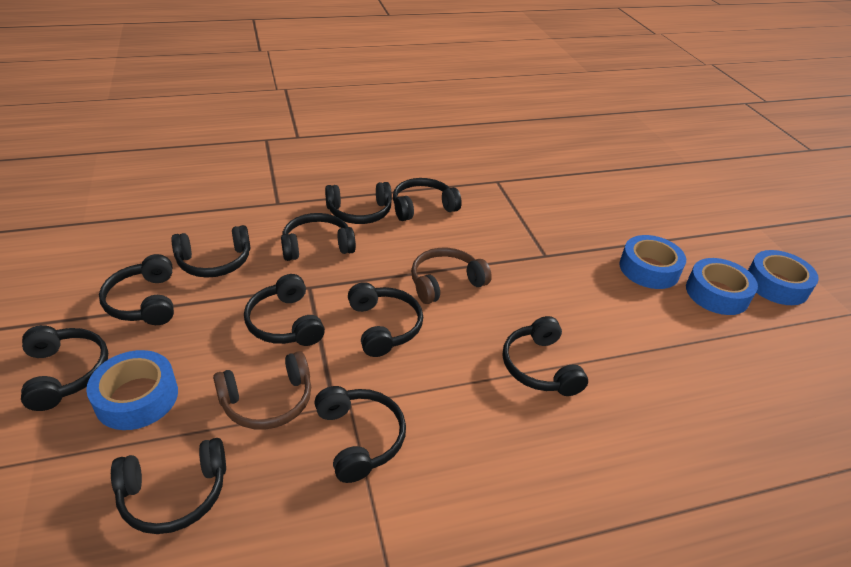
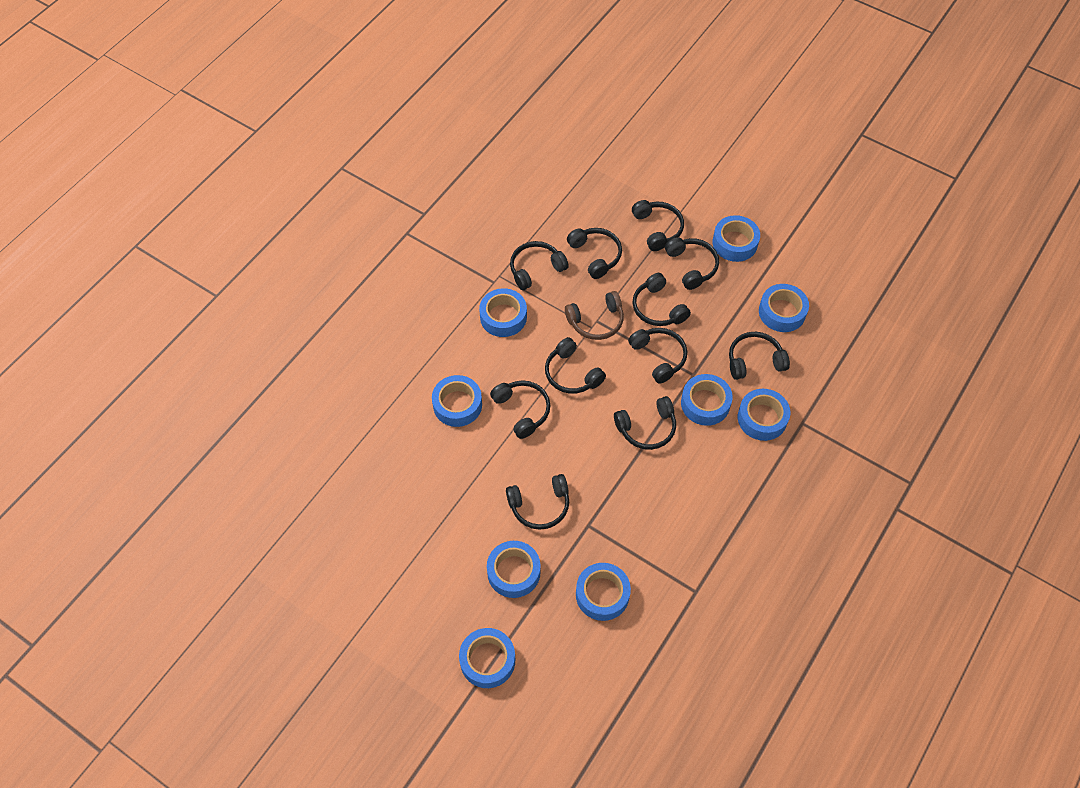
blue tape: 4 -> 9
brown headphones: 2 -> 1

